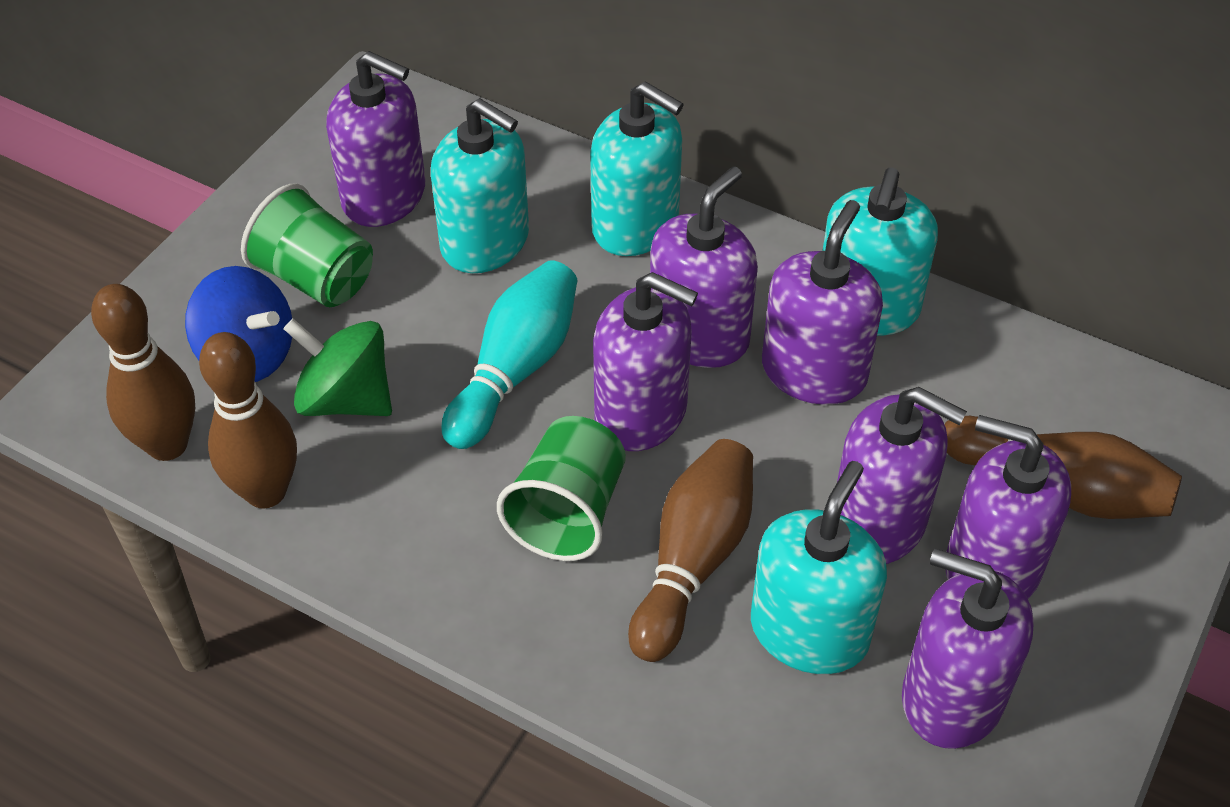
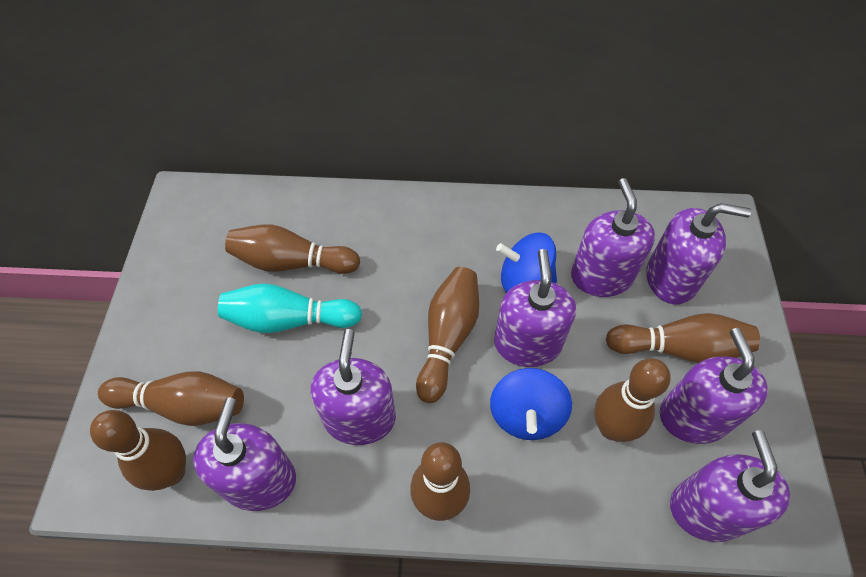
blue spinning top: 1 -> 2
brown bowling pin: 4 -> 7
green cup: 2 -> 0
green spinning top: 1 -> 0
turquoise soap dispenser: 4 -> 0

